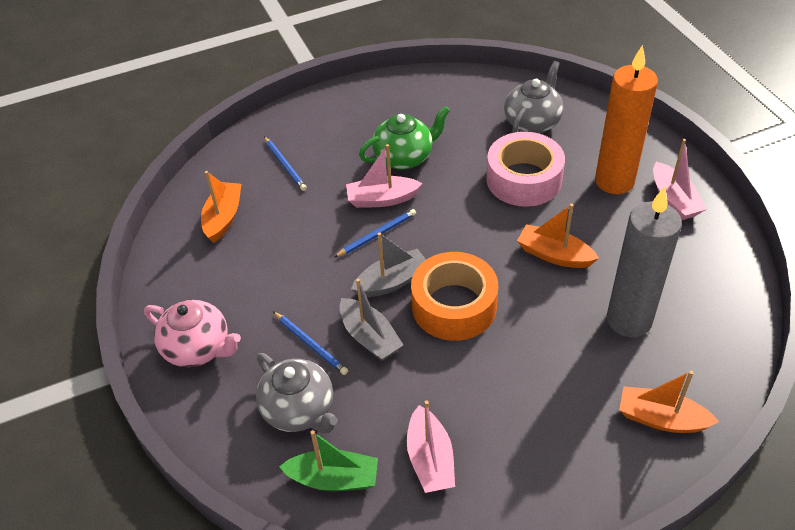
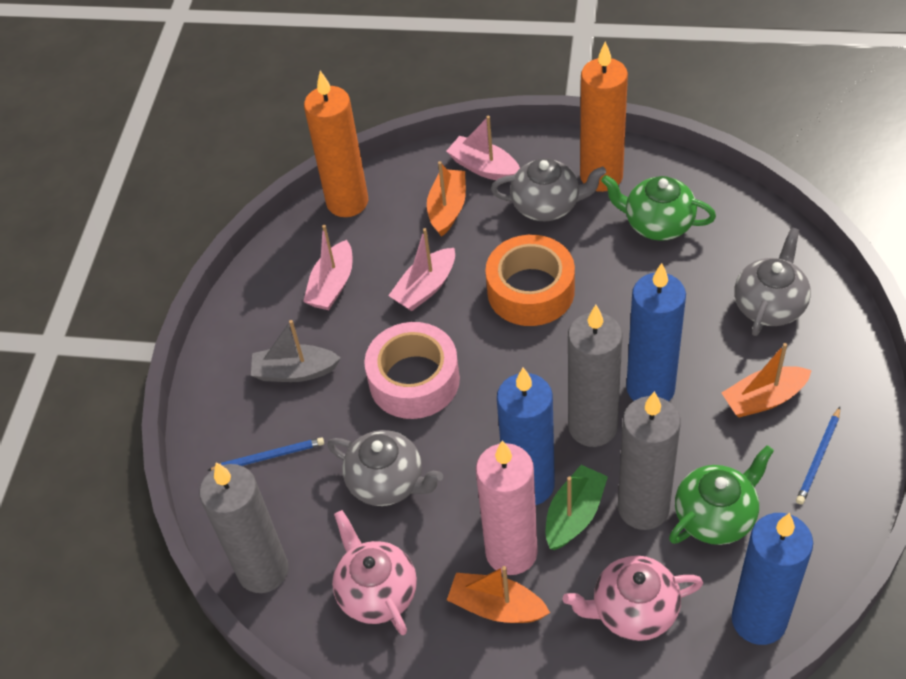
blue candle: 0 -> 3
blue pencil: 3 -> 2
green teapot: 1 -> 2
grey boat: 2 -> 1
grey candle: 1 -> 3
grey teapot: 2 -> 3
orange candle: 1 -> 2
pink candle: 0 -> 1
pink teapot: 1 -> 2

